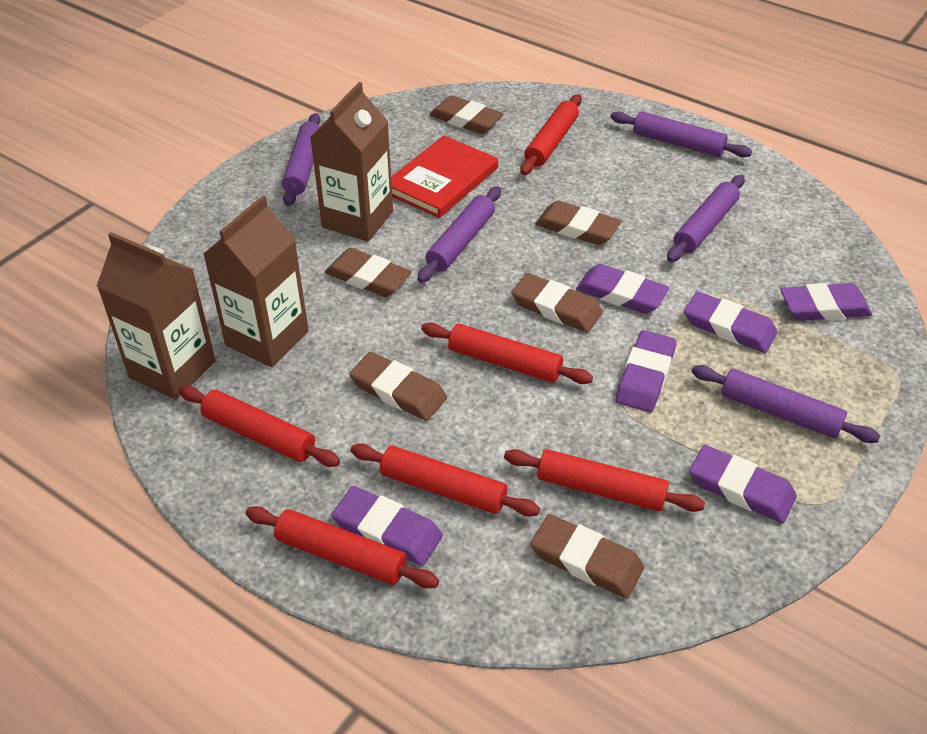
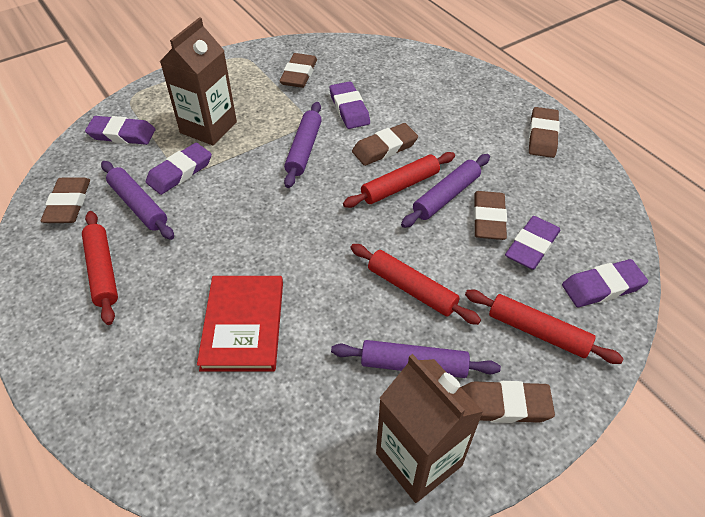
brown carton: 3 -> 2
purple eraser: 6 -> 5
purple rolling pin: 5 -> 4
red rolling pin: 6 -> 4

